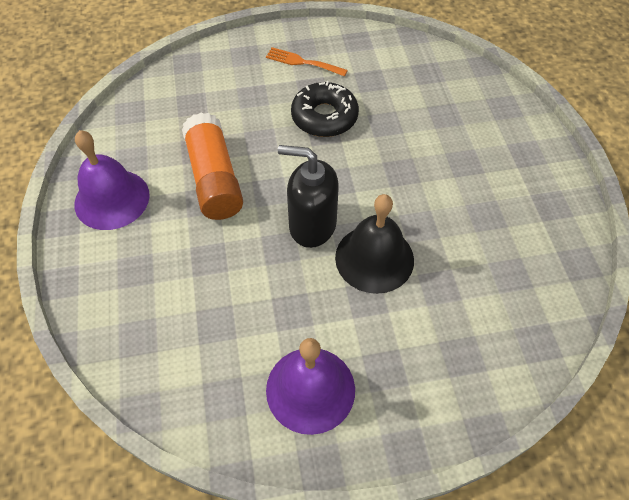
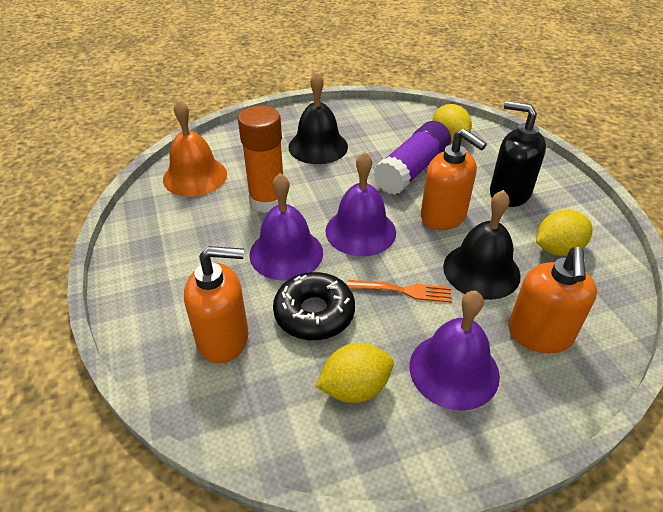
black bell: 1 -> 2
orange bell: 0 -> 1
orange soap dispenser: 0 -> 3
purple bell: 2 -> 3
purple glue stick: 0 -> 1
yellow lemon: 0 -> 3

